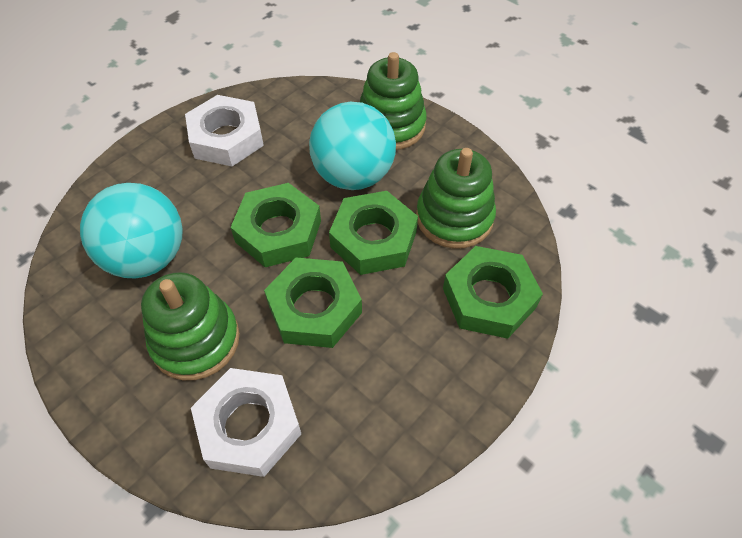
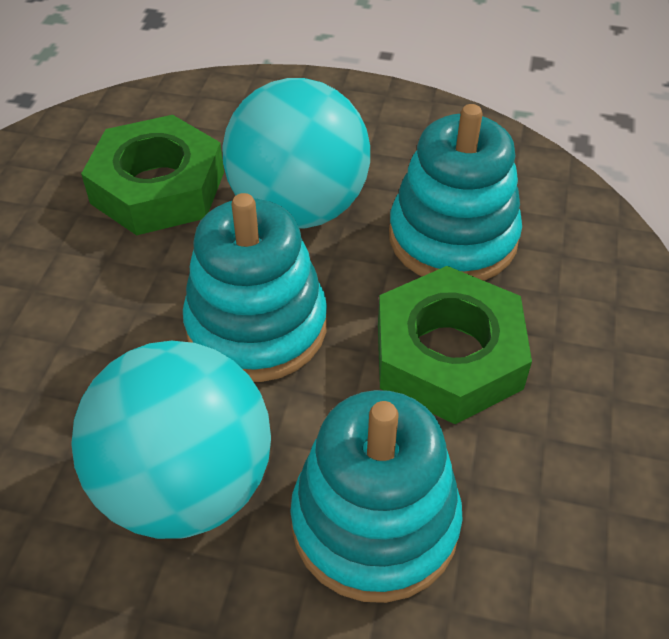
green nut: 4 -> 2
green stacking toy: 3 -> 0
turquoise stacking toy: 0 -> 3
white nut: 2 -> 0

